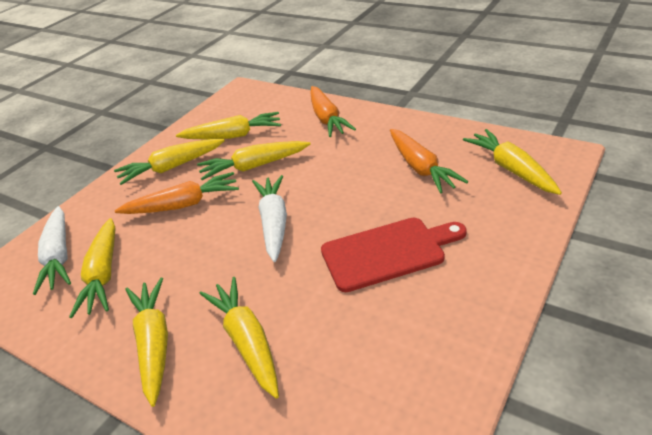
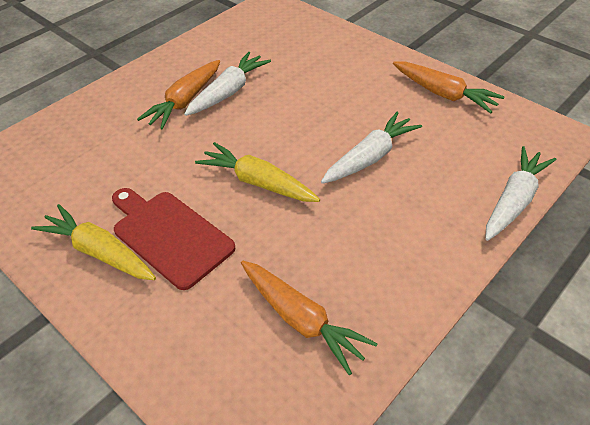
white carrot: 2 -> 3
yellow carrot: 7 -> 2

